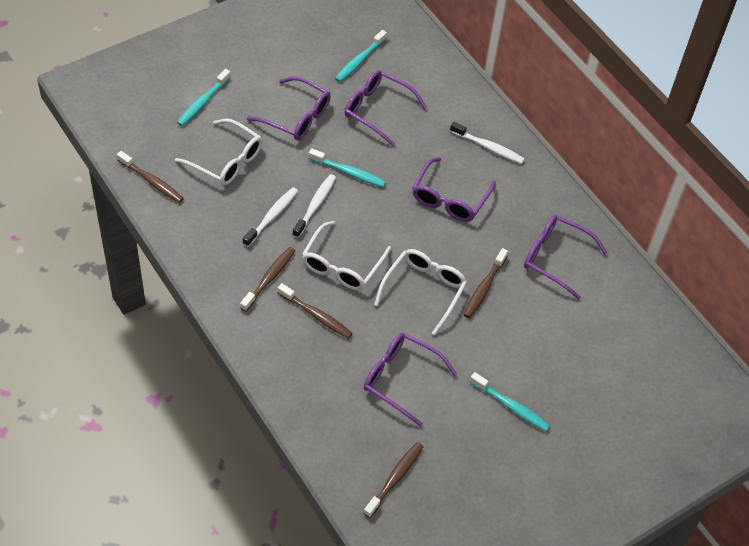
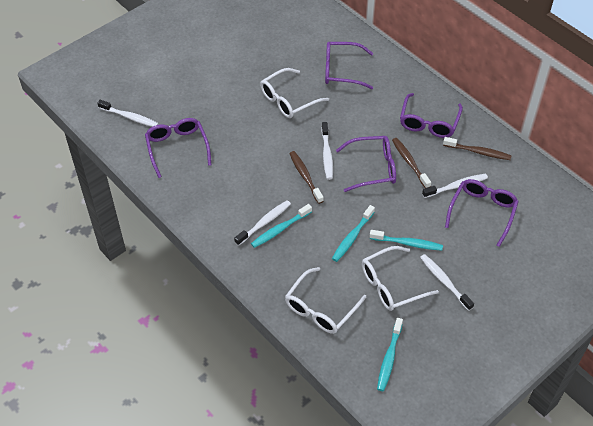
brown toothbrush: 5 -> 3
white toothbrush: 3 -> 5

